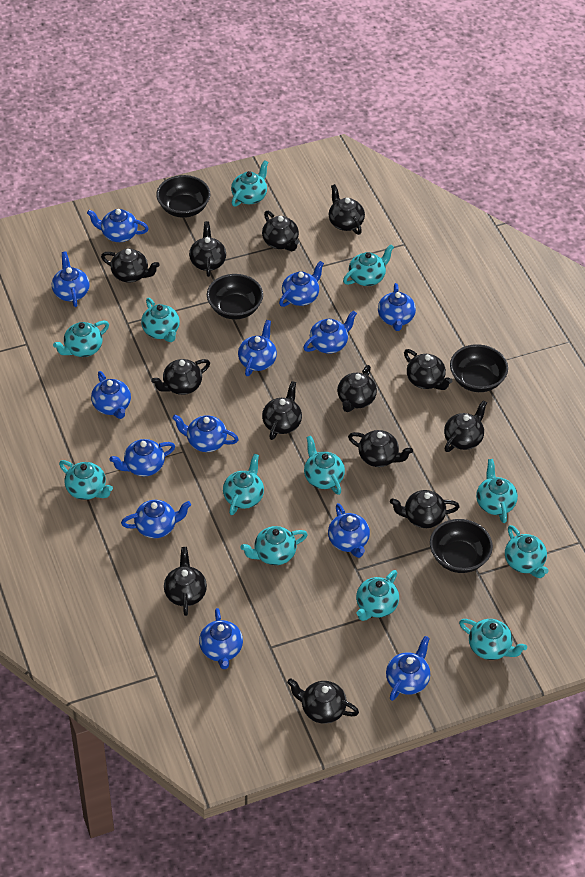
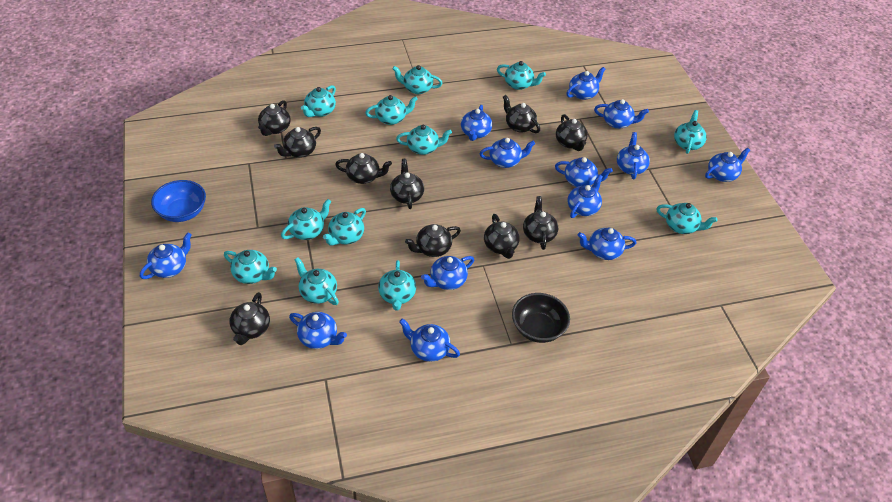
black bowl: 4 -> 1
black teapot: 13 -> 10
blue bowl: 0 -> 1

